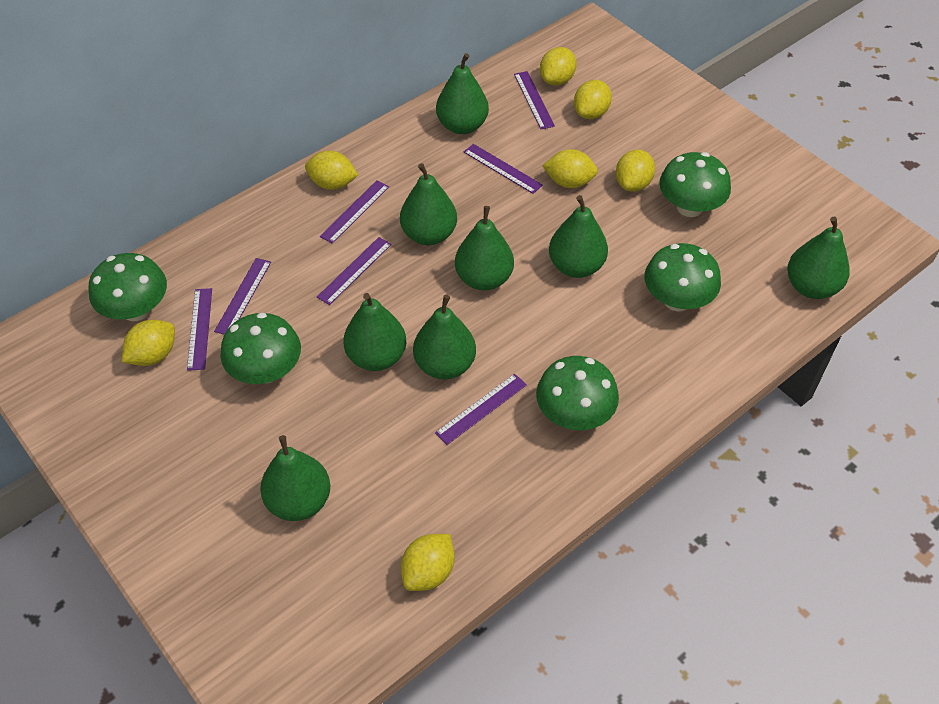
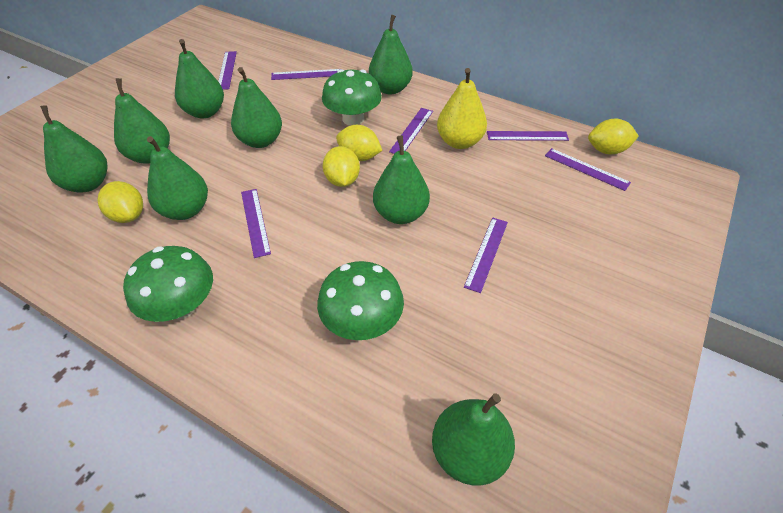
green mushroom: 5 -> 3
yellow lemon: 7 -> 4
yellow pear: 0 -> 1

